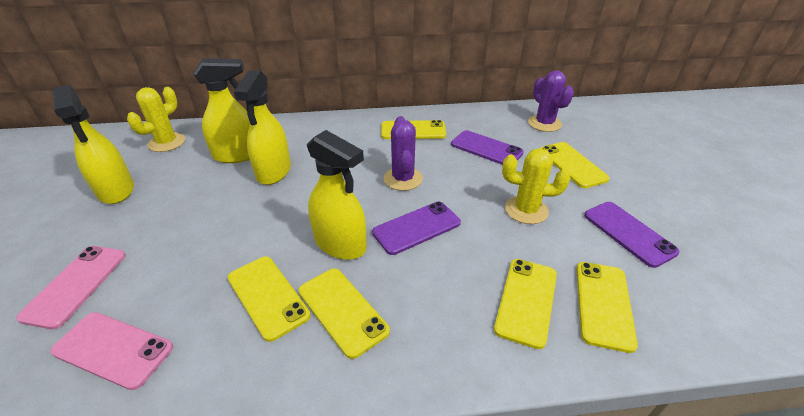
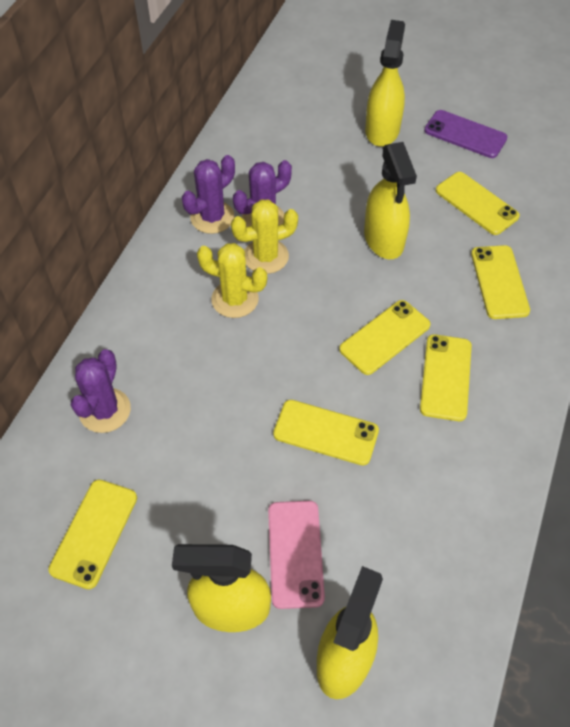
pink phone: 2 -> 1
purple cactus: 2 -> 3
purple phone: 3 -> 1

